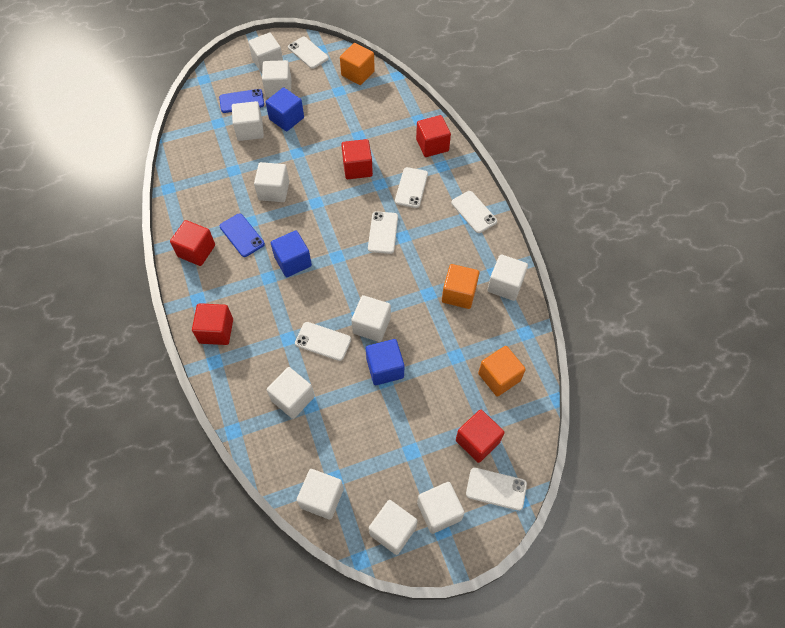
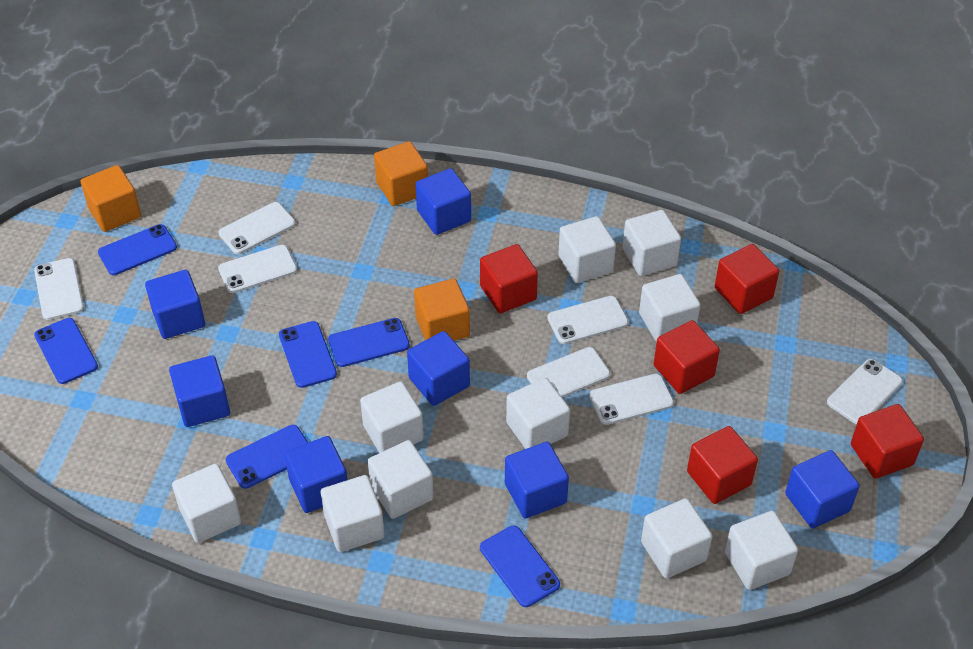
blue cube: 3 -> 7
blue phone: 2 -> 6
white phone: 6 -> 7

